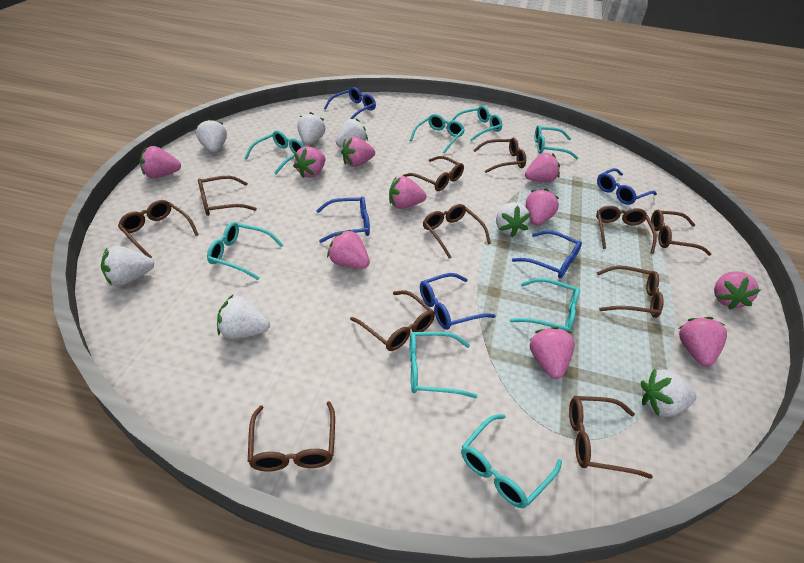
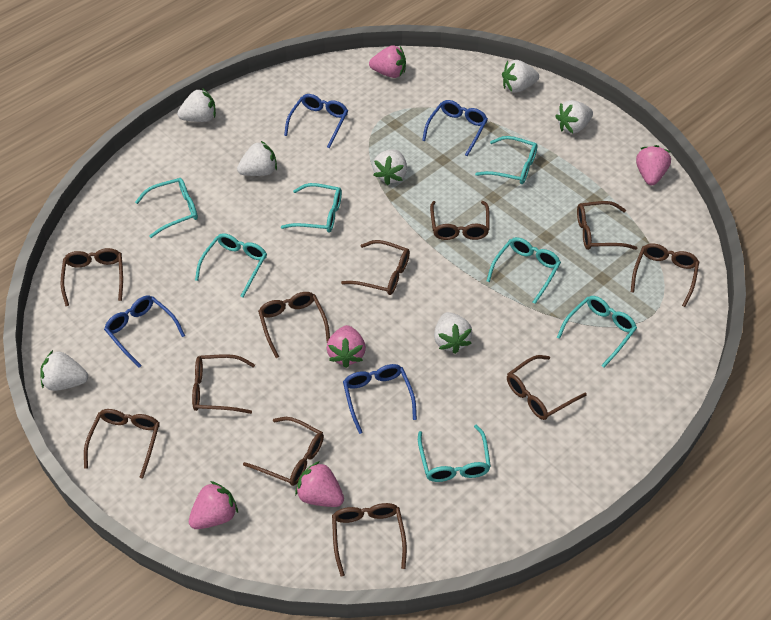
blue glasses: 5 -> 4
pink strawberry: 10 -> 5
turquoise glasses: 8 -> 7

